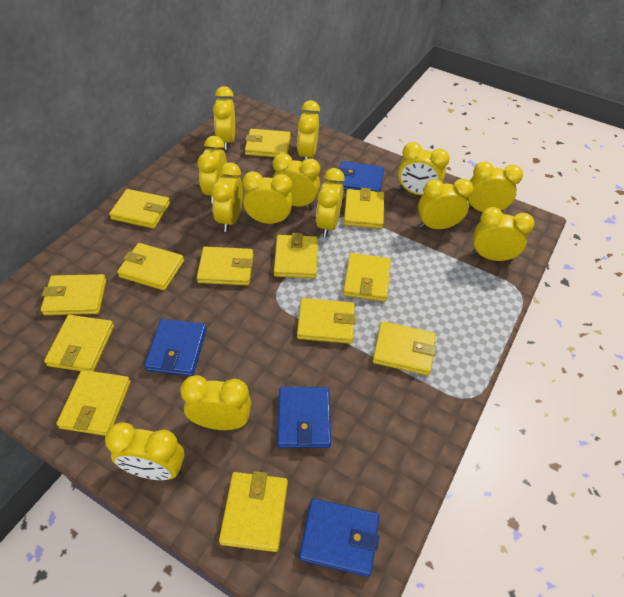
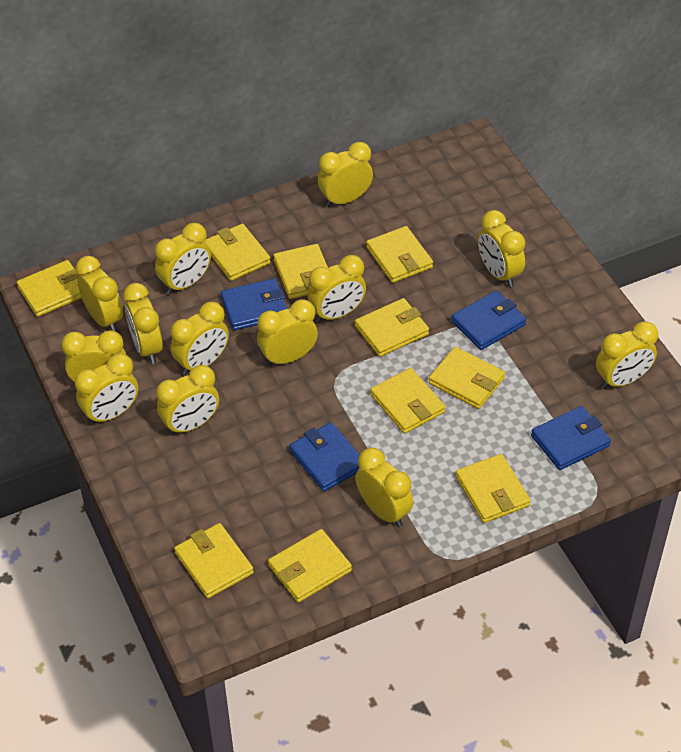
yellow wallet: 13 -> 10

